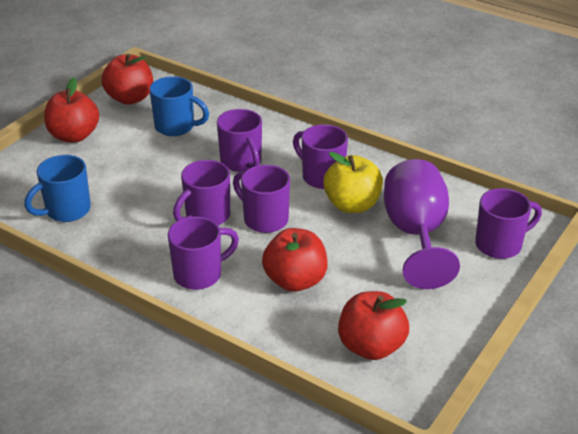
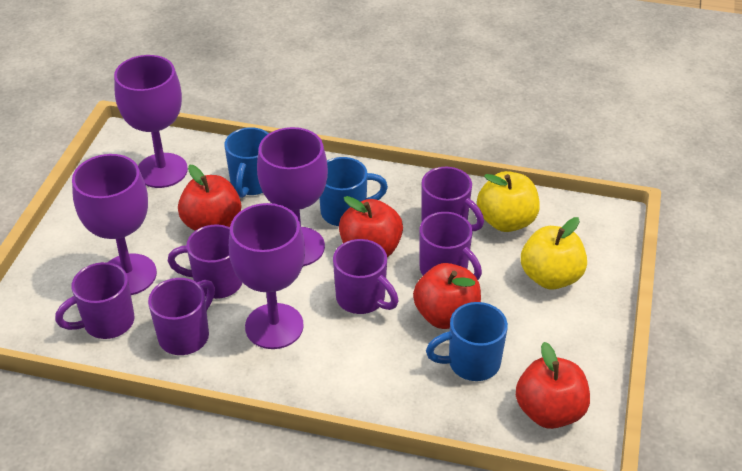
blue mug: 2 -> 3
purple goblet: 1 -> 4
yellow apple: 1 -> 2

